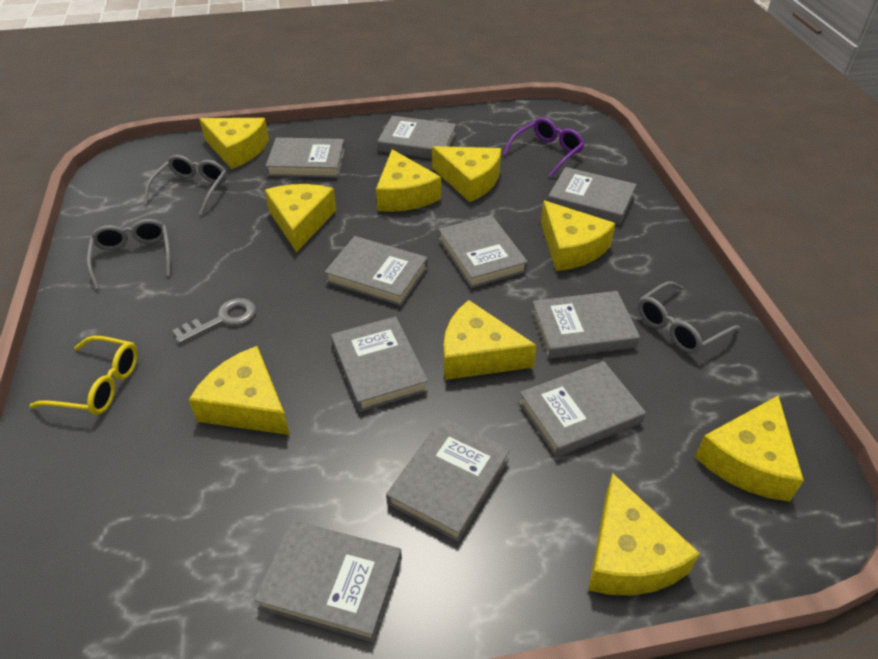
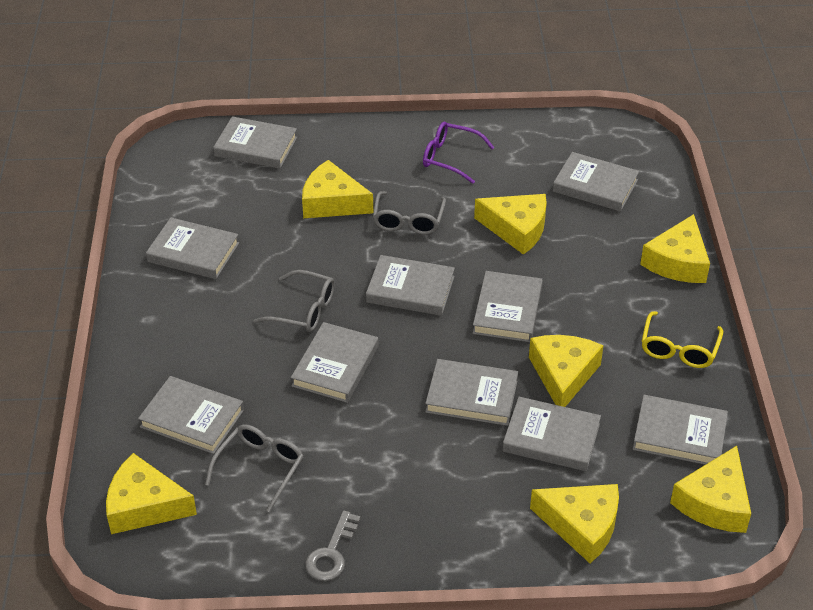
yellow cheese: 9 -> 7

